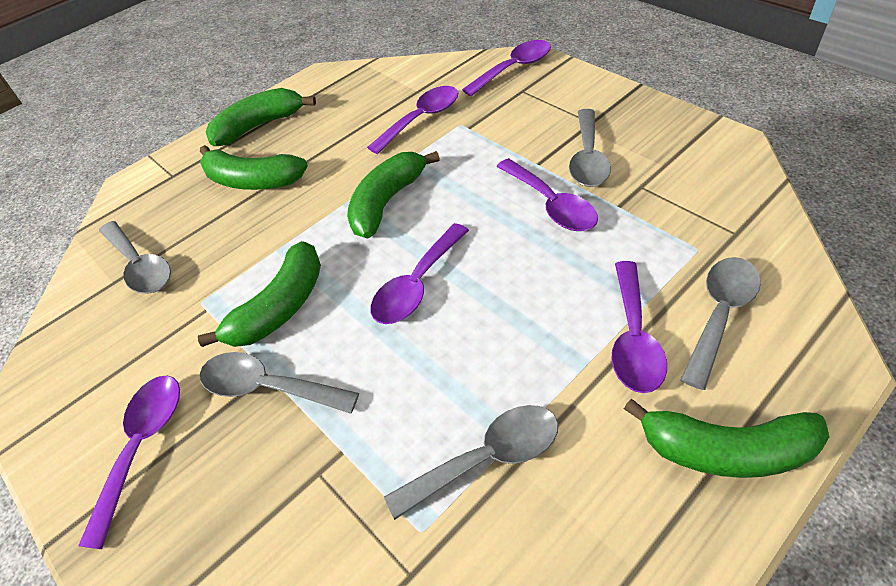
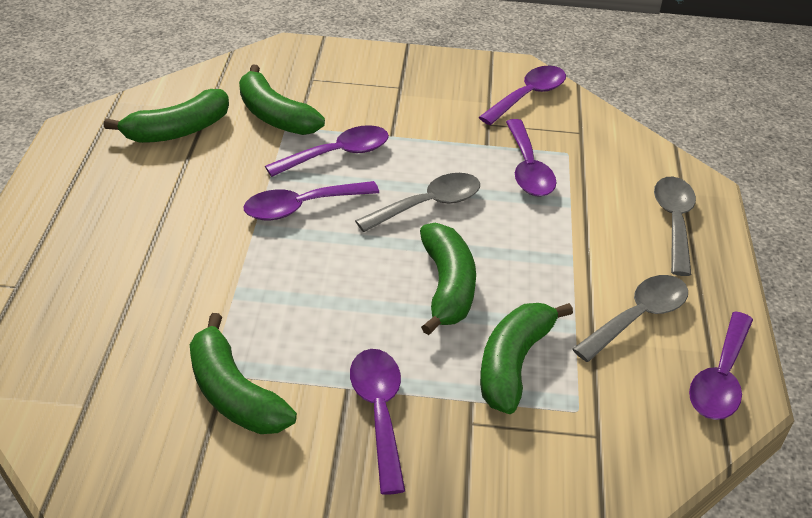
grey spoon: 5 -> 3

